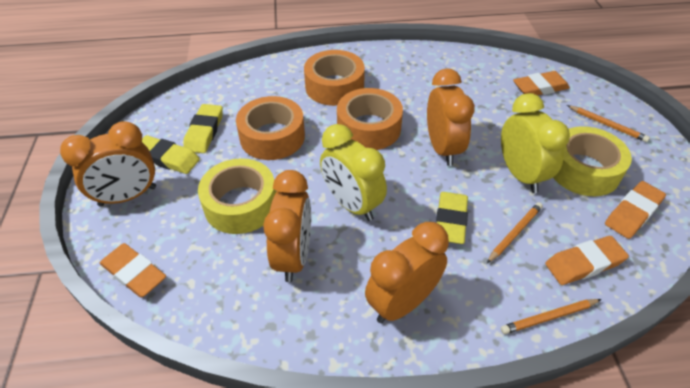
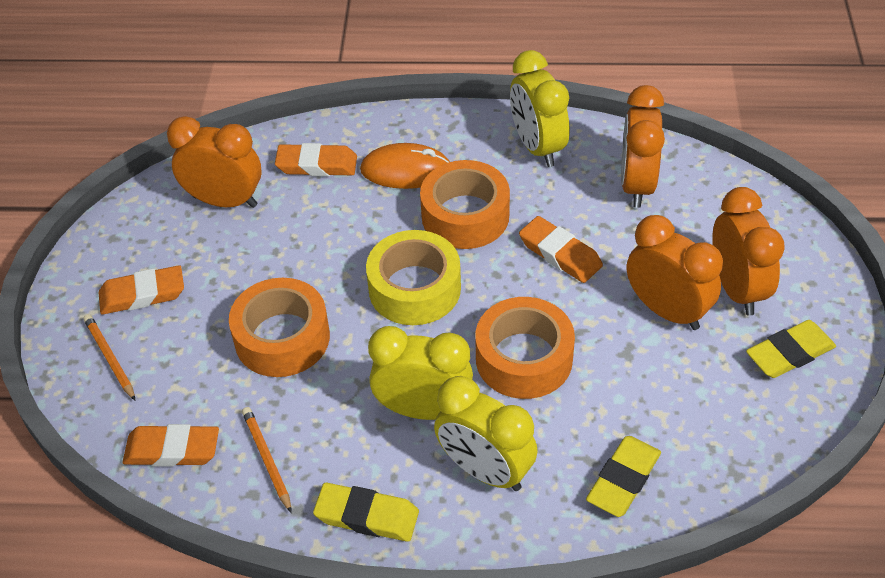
orange mouse: 0 -> 1
orange pencil: 3 -> 2
yellow clock: 2 -> 3
yellow tape: 2 -> 1

